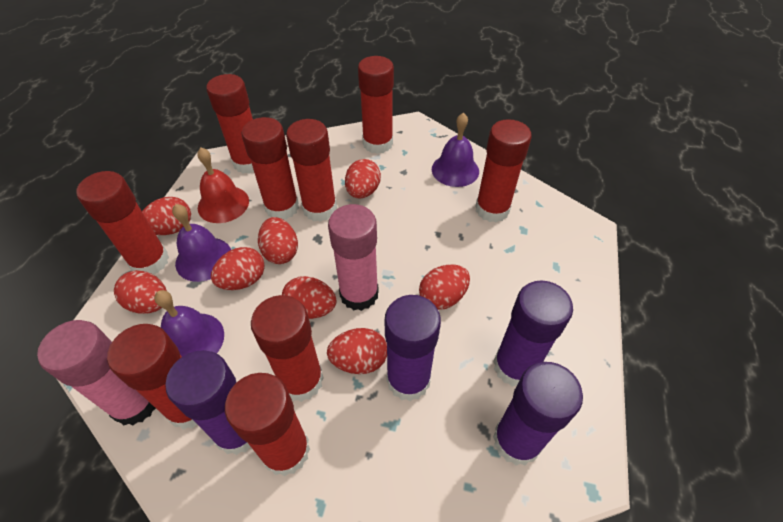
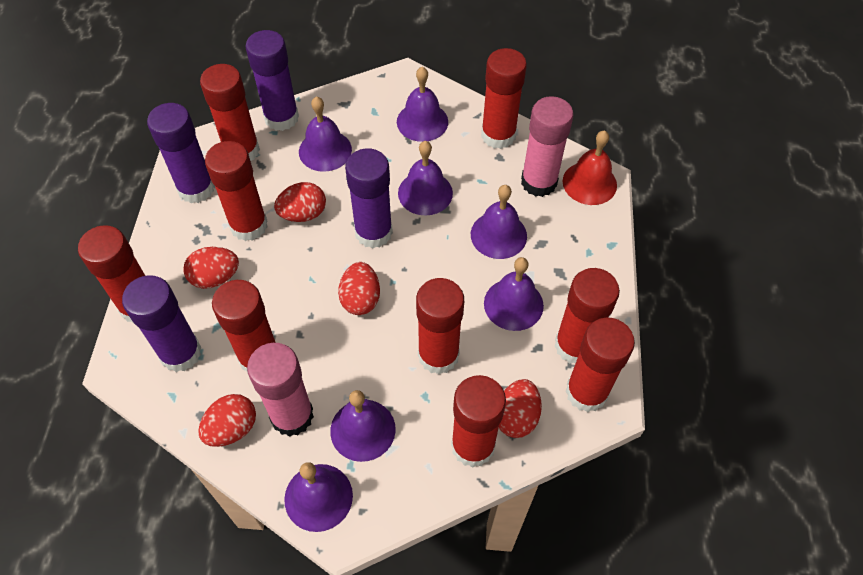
purple bell: 3 -> 7
red egg: 8 -> 5

